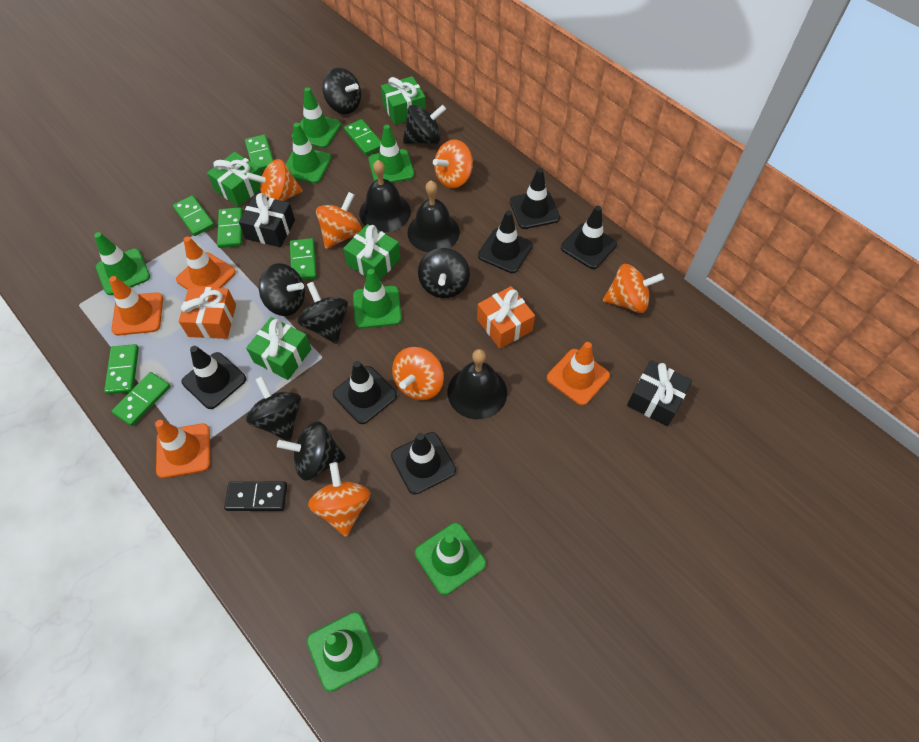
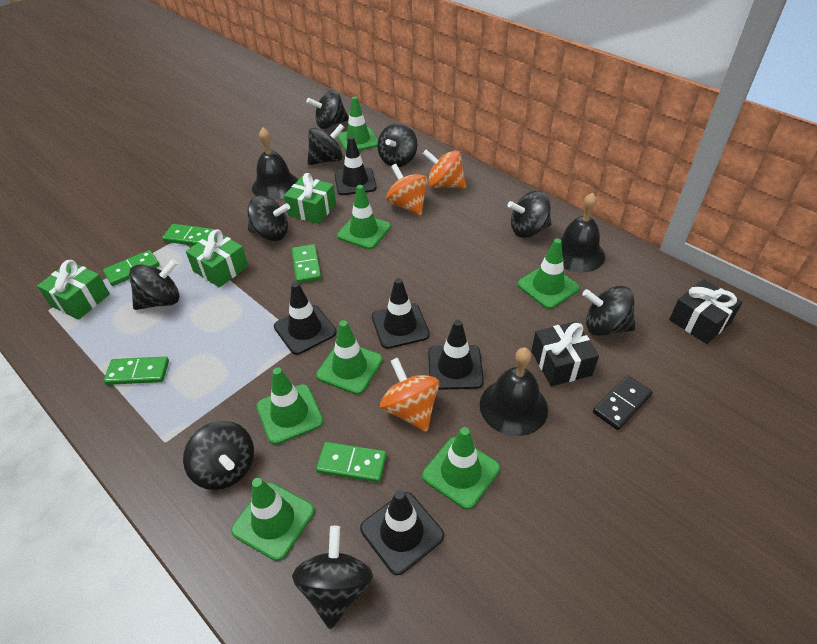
black spinning top: 7 -> 9
black traffic cone: 6 -> 5
green domino: 7 -> 5
green gift: 4 -> 3
orange gift: 2 -> 0
orange spinning top: 6 -> 3
orange traffic cone: 4 -> 0

